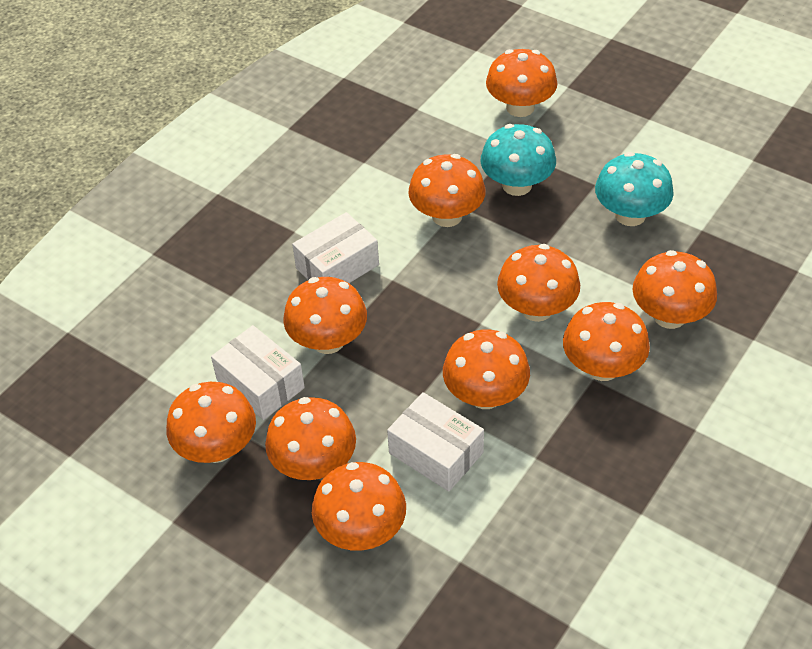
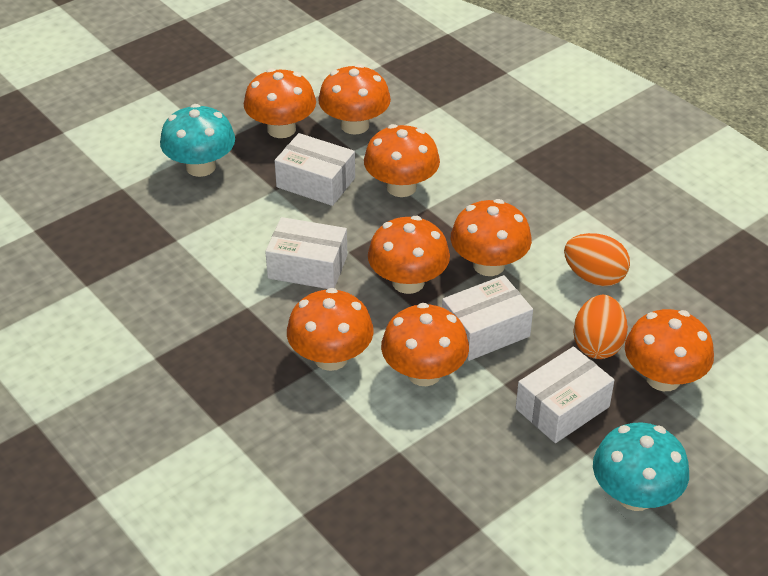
orange egg: 0 -> 2
orange mushroom: 10 -> 8
white box: 3 -> 4

